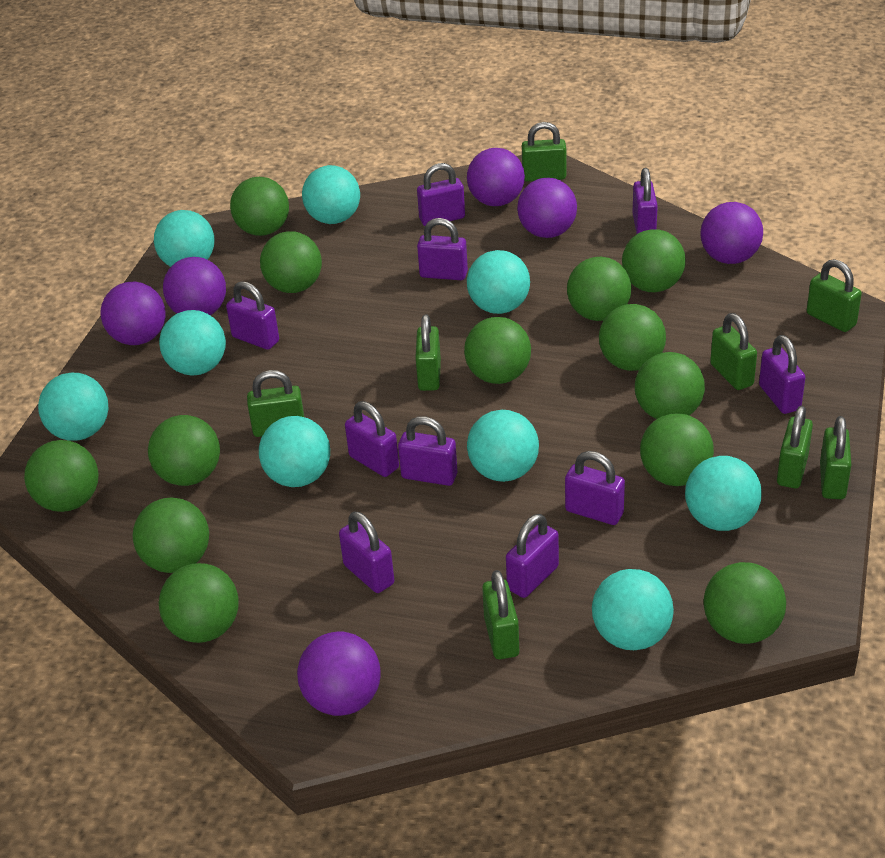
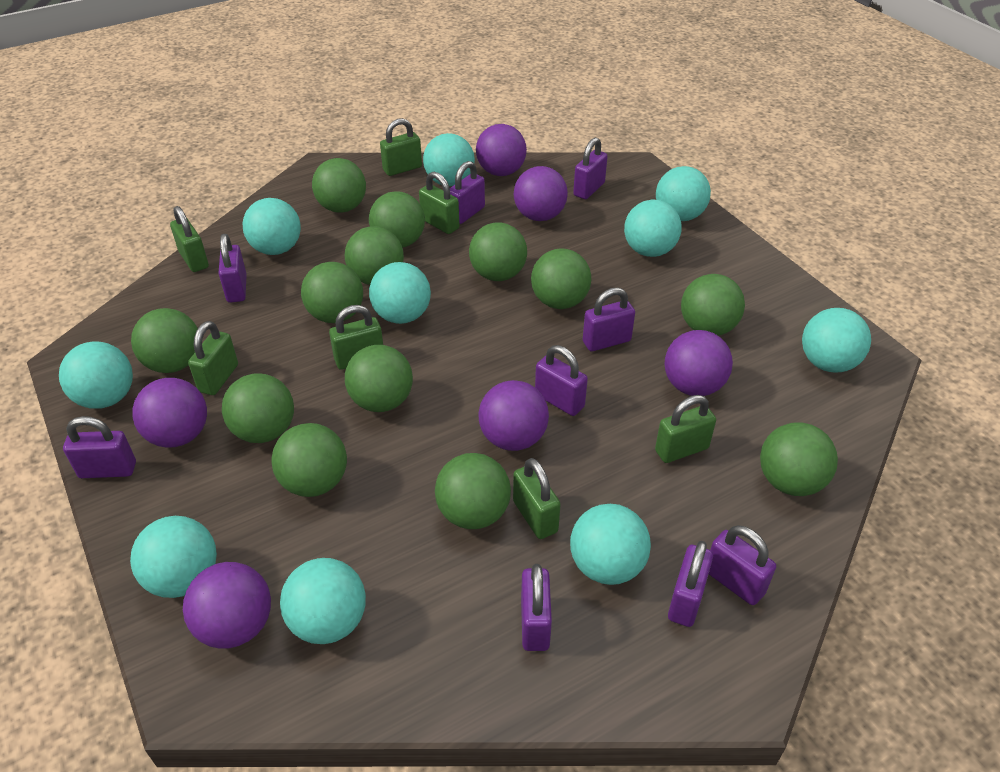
green padlock: 8 -> 7
purple padlock: 10 -> 9
turquoise ball: 9 -> 10

